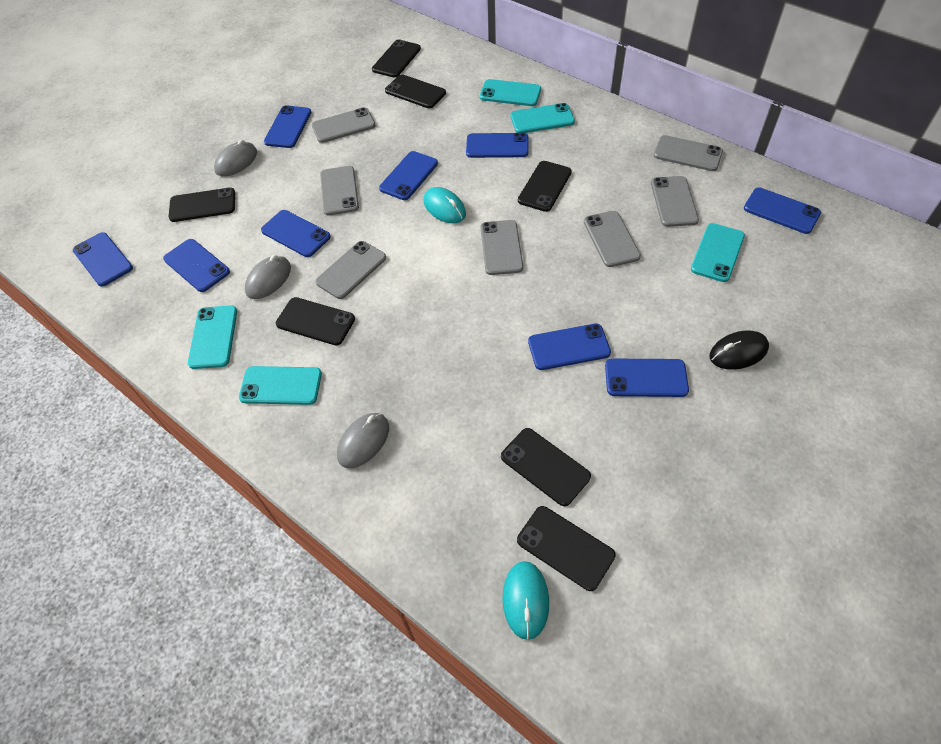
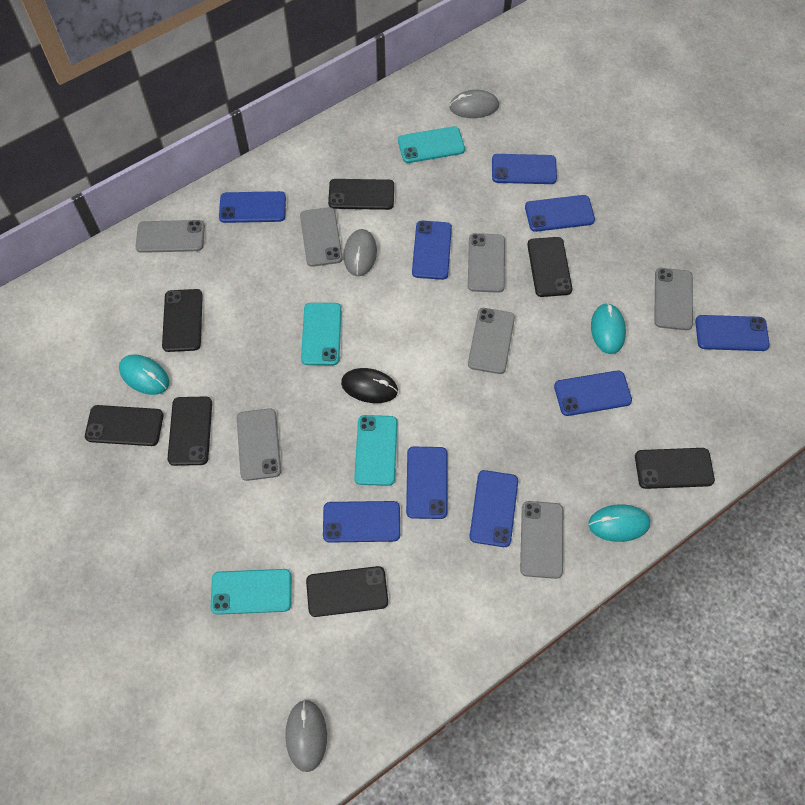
turquoise mouse: 2 -> 3
turquoise phone: 5 -> 4

